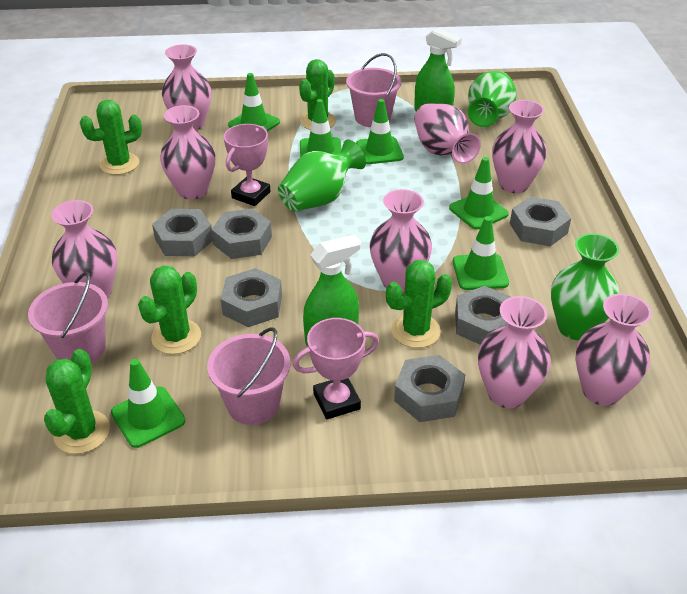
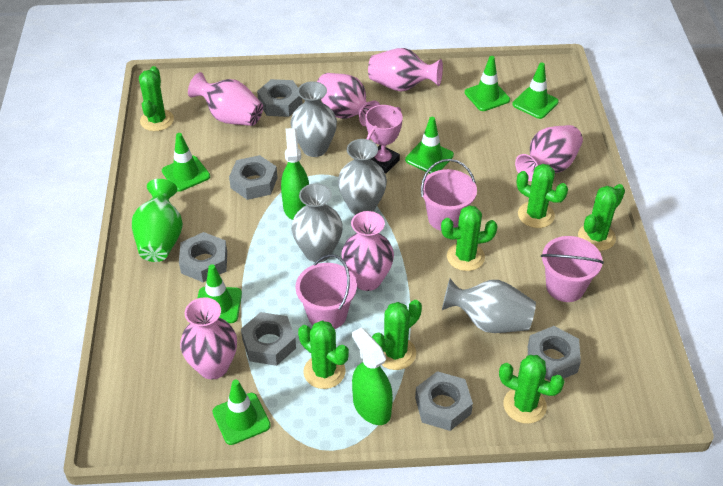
green cactus: 5 -> 7
green vase: 3 -> 1
grey vase: 0 -> 4
pink trophy: 2 -> 1
pink vase: 8 -> 6

